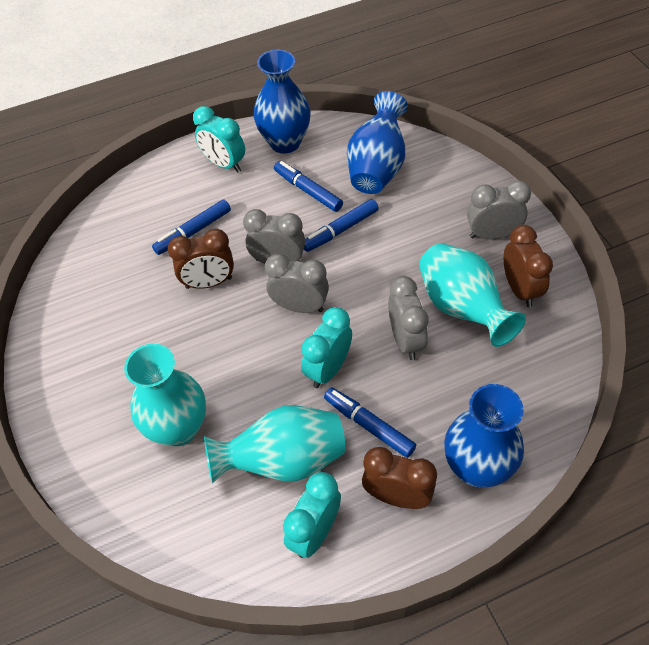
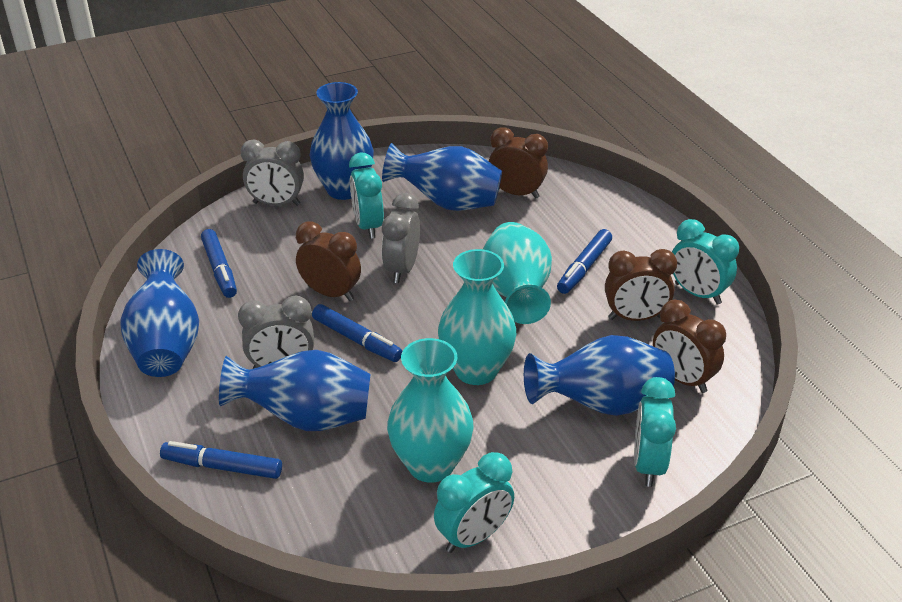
blue vase: 3 -> 5
brown clock: 3 -> 4
grey clock: 4 -> 3
turquoise clock: 3 -> 4

